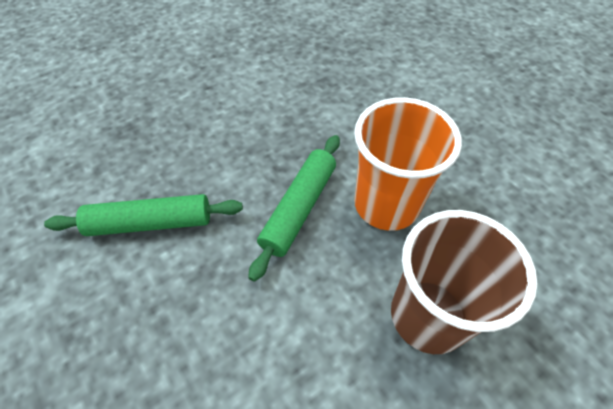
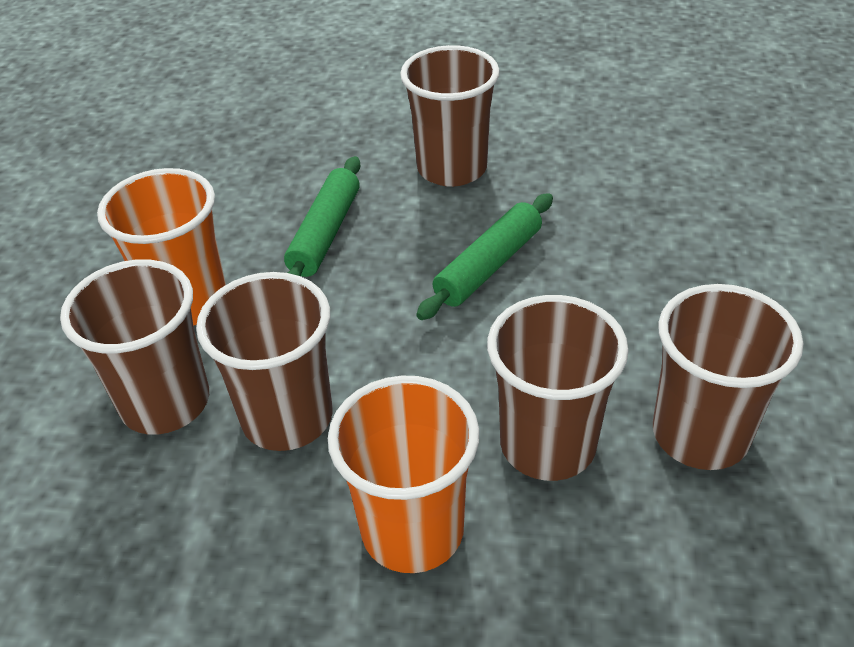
brown cup: 1 -> 5
orange cup: 1 -> 2

